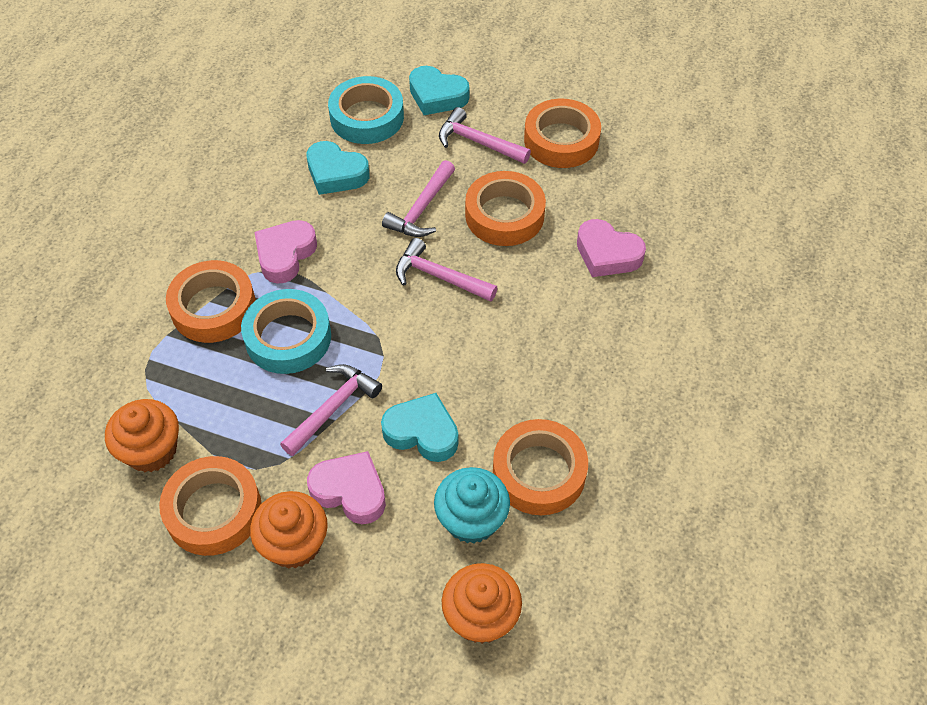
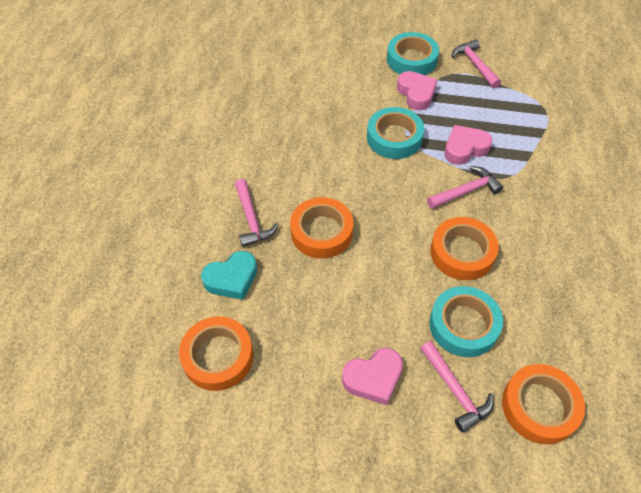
orange cupcake: 3 -> 0
orange tape: 5 -> 4
turquoise cupcake: 1 -> 0
turquoise heart: 3 -> 1
turquoise tape: 2 -> 3

